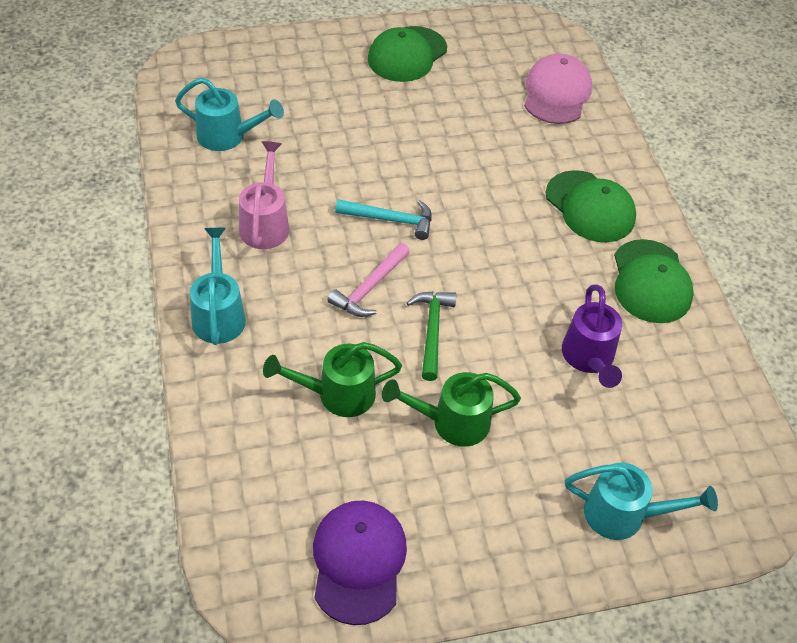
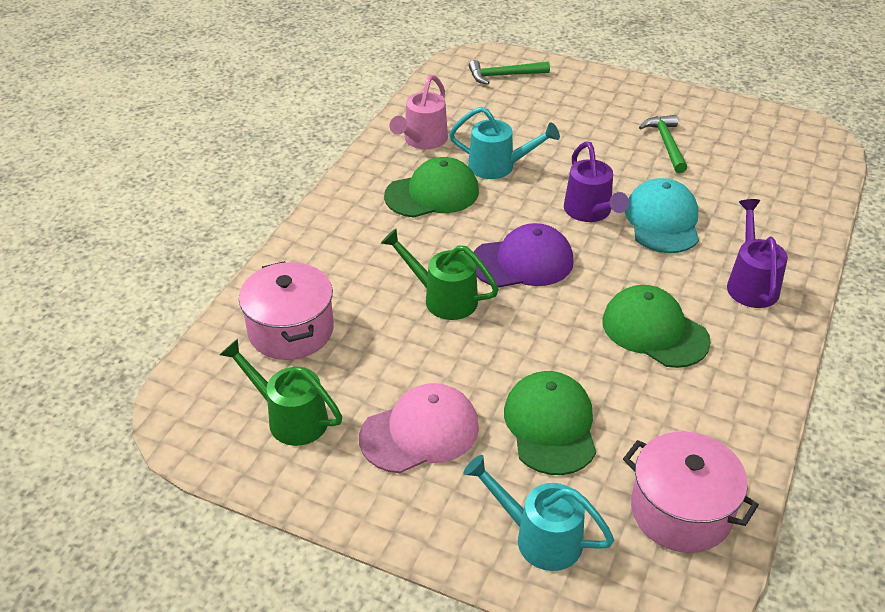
green hammer: 1 -> 2
pink hammer: 1 -> 0
pink pot: 0 -> 2
purple watering can: 1 -> 2
turquoise cap: 0 -> 1
turquoise hammer: 1 -> 0
turquoise watering can: 3 -> 2

